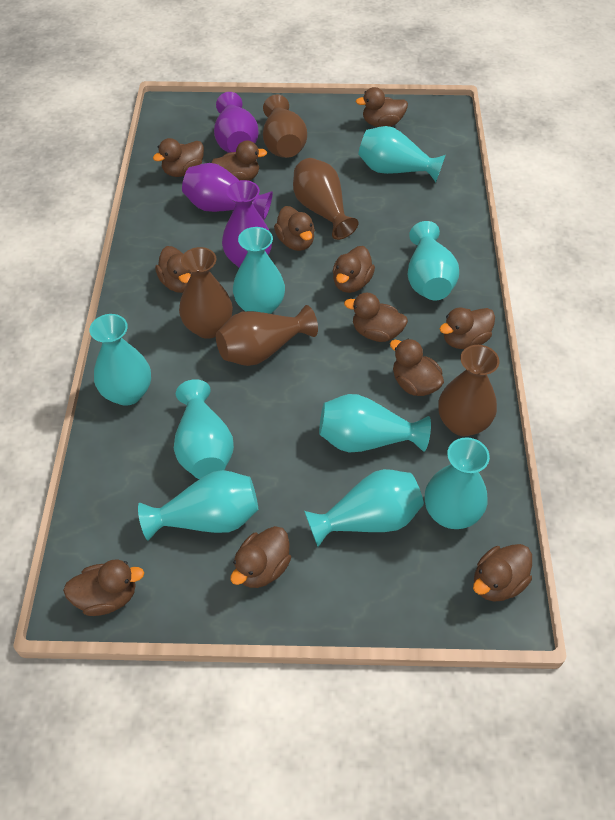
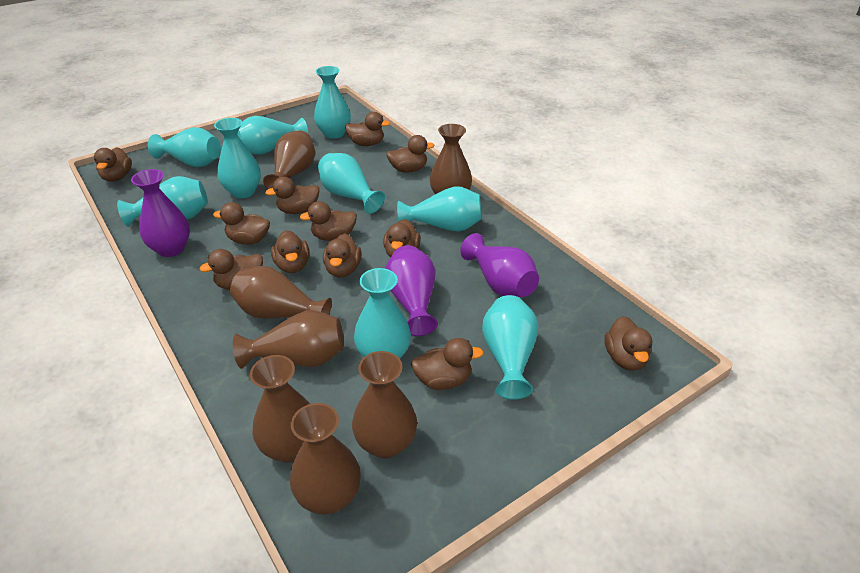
brown vase: 5 -> 7

